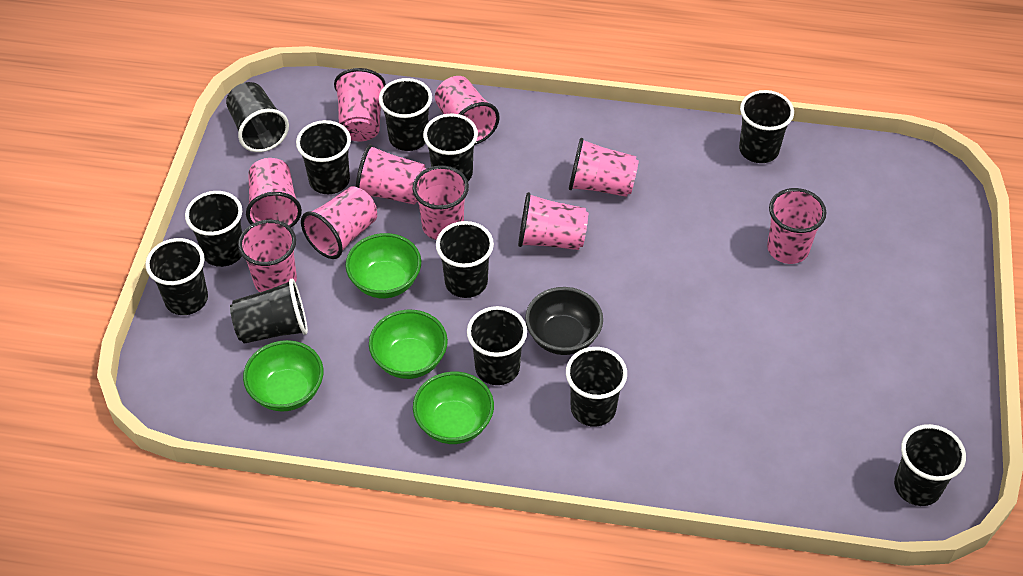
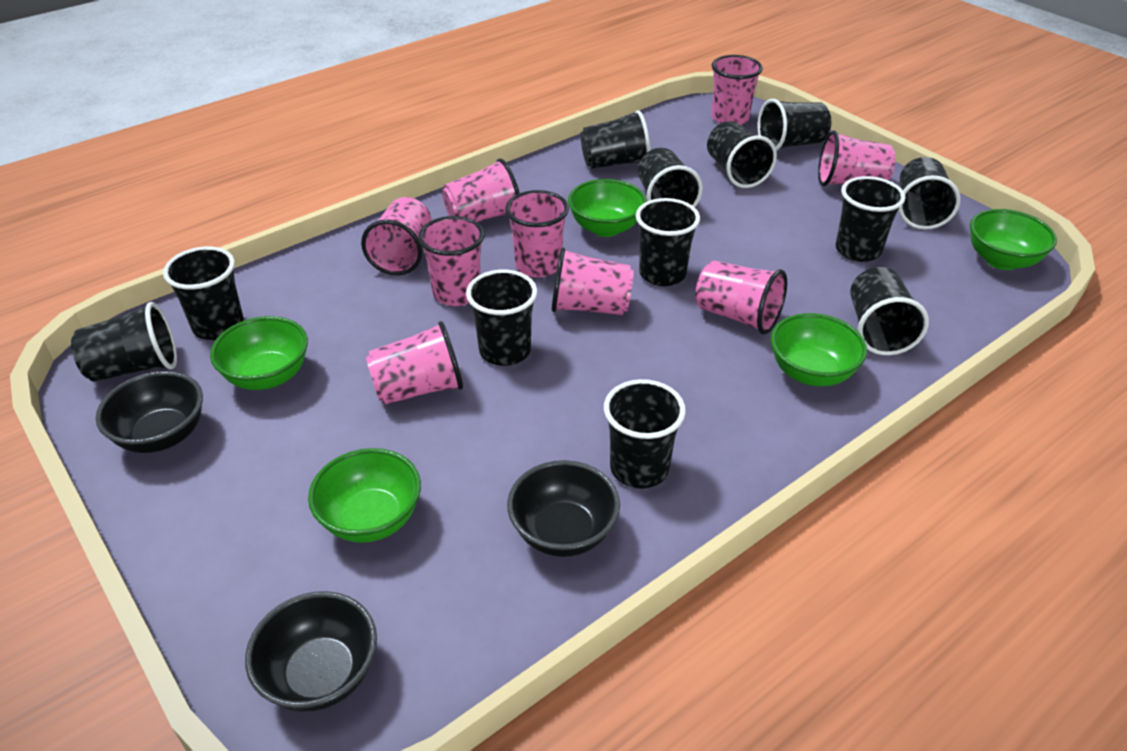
black bowl: 1 -> 3
green bowl: 4 -> 5
pink cup: 10 -> 9

